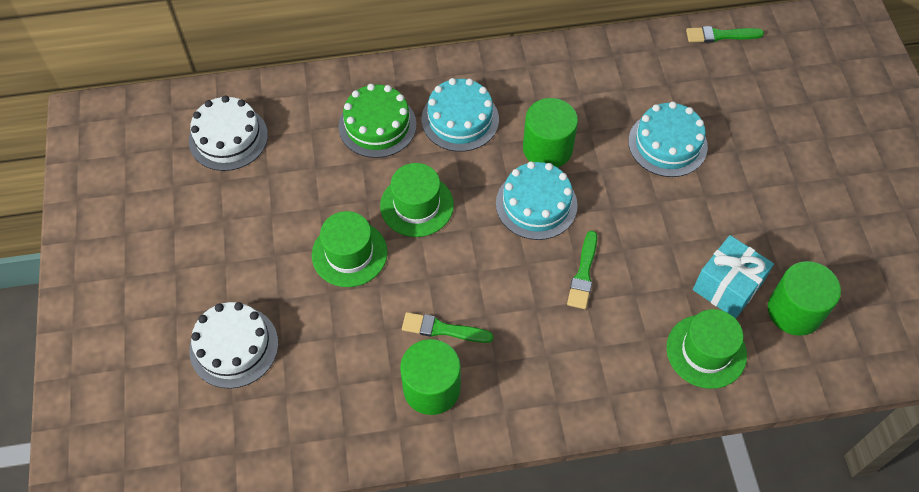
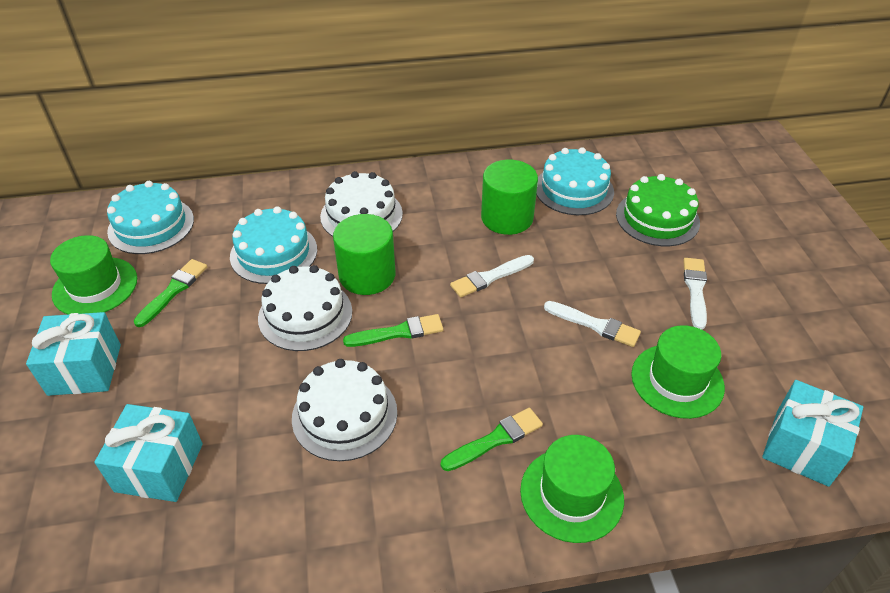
green cylinder: 3 -> 2
turquoise gift: 1 -> 3
white brush: 0 -> 3
white cake: 2 -> 3

